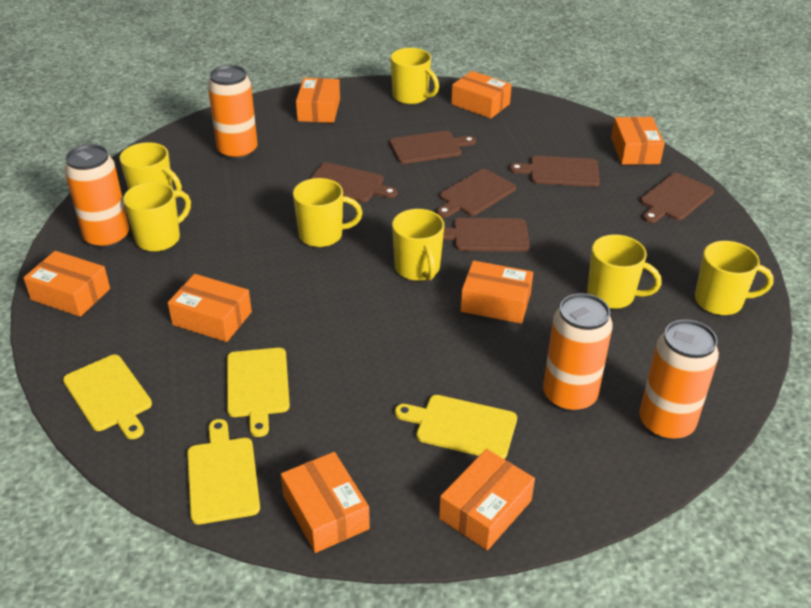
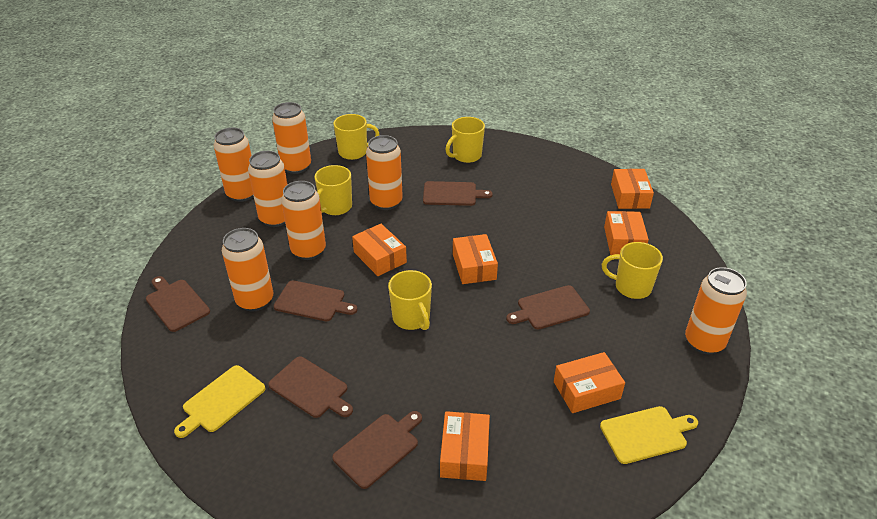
orange box: 8 -> 6
orange can: 4 -> 7
yellow cutting board: 4 -> 2
yellow mug: 7 -> 5

